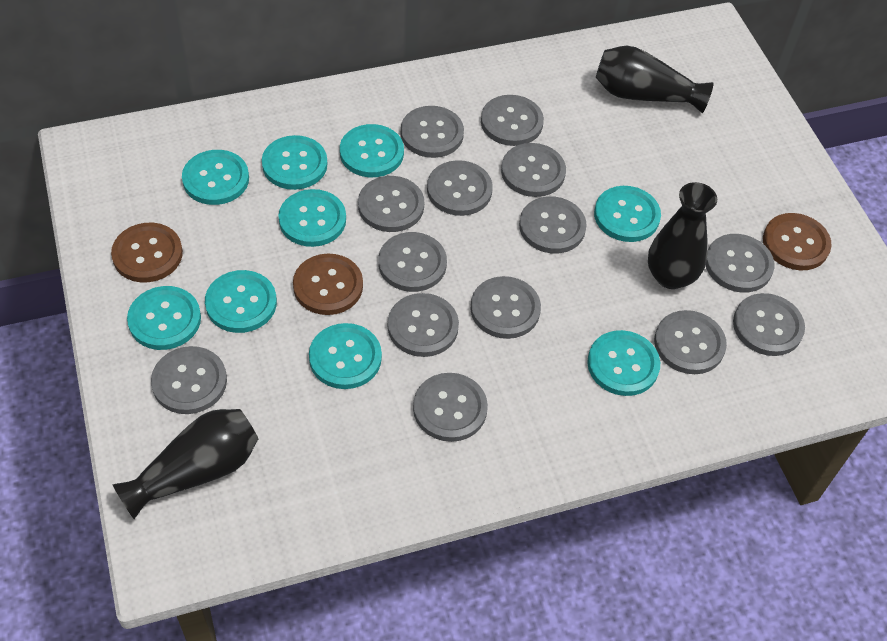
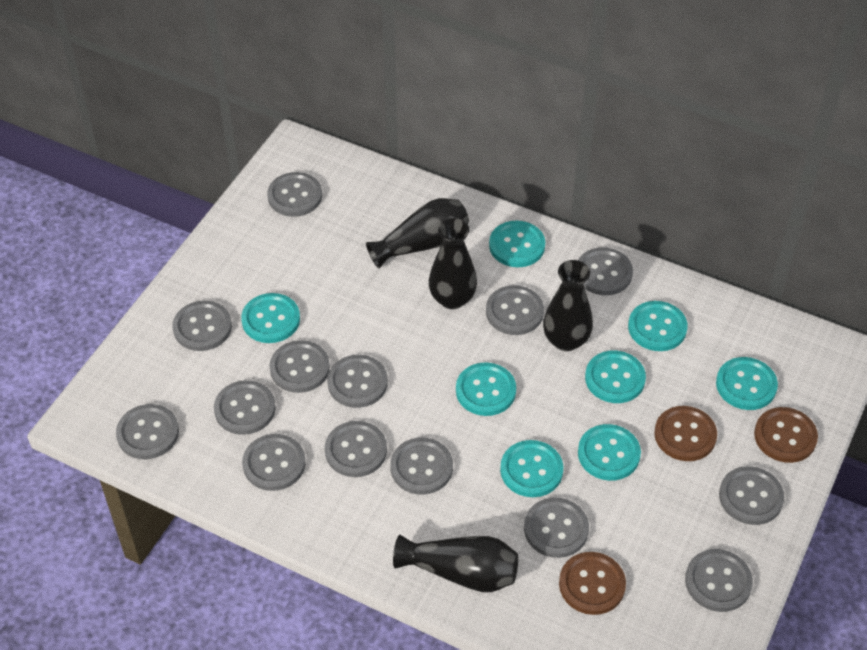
black vase: 3 -> 4
turquoise button: 9 -> 8

